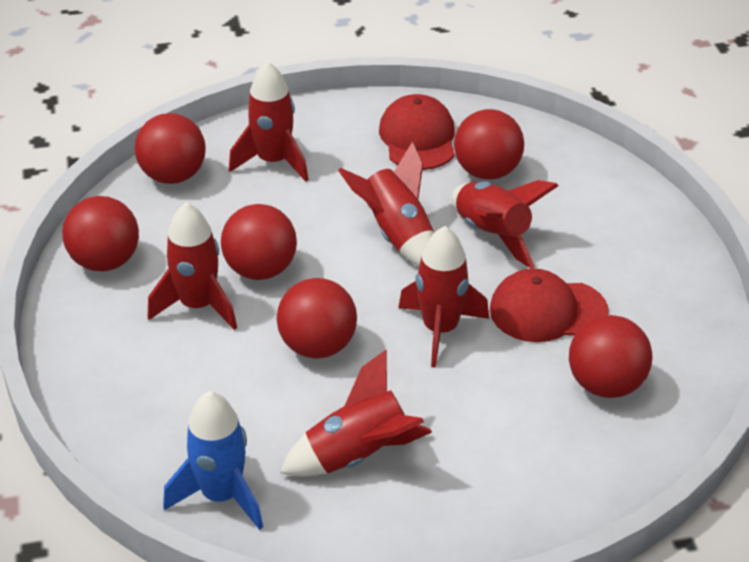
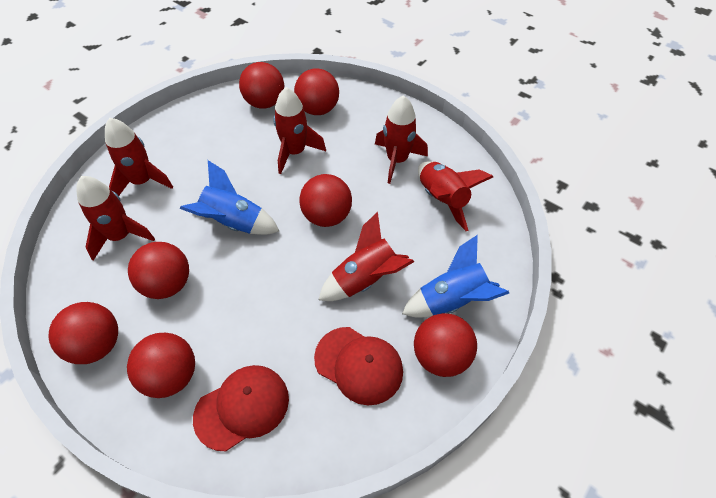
blue rocket: 1 -> 2
red ball: 6 -> 7

